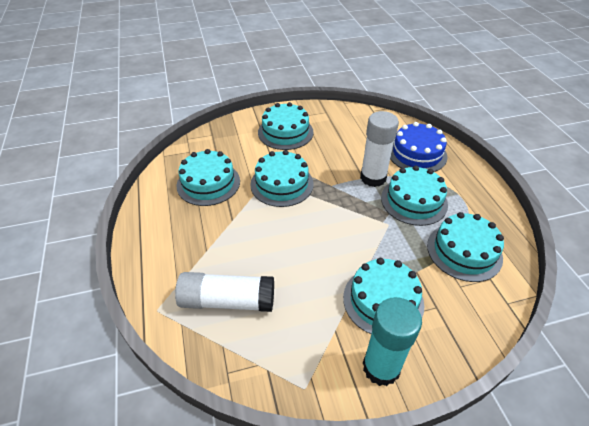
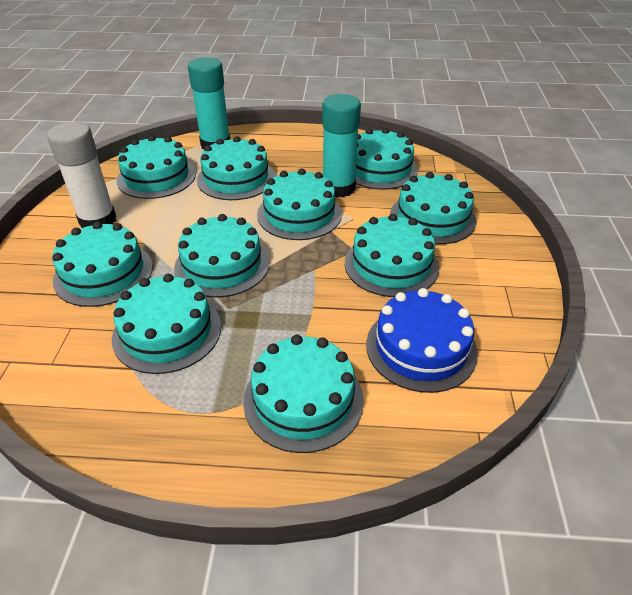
turquoise cake: 6 -> 10
turquoise glue stick: 1 -> 2
white glue stick: 2 -> 1

